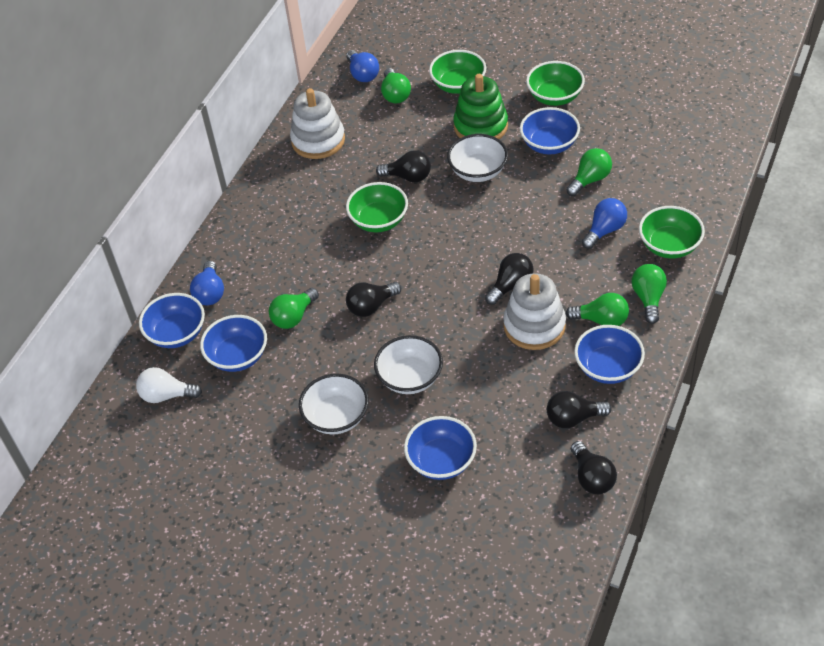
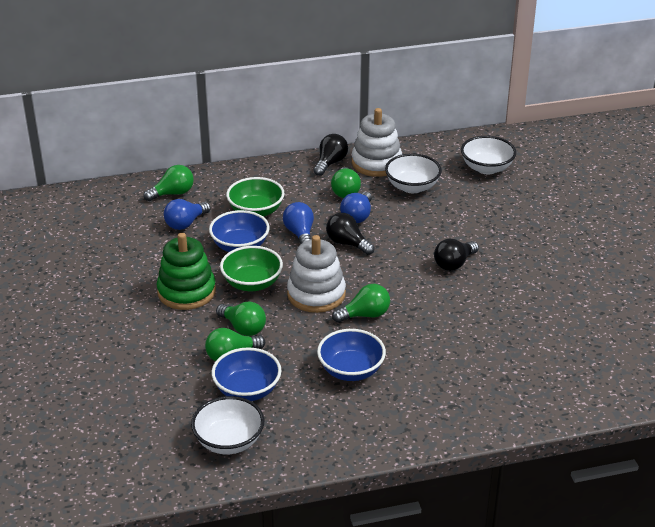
black light bulb: 5 -> 3
blue bowl: 5 -> 3
green bowl: 4 -> 2
white light bulb: 1 -> 0

